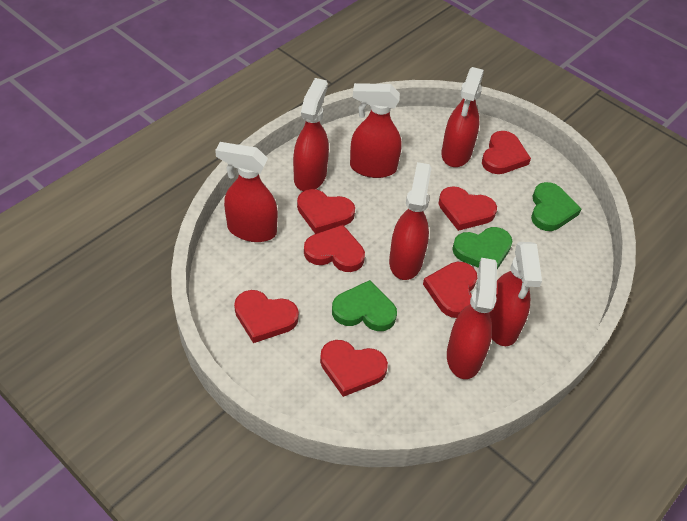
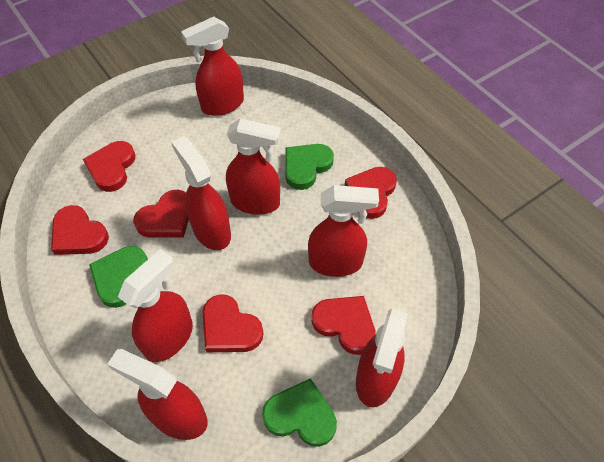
red heart: 7 -> 6

